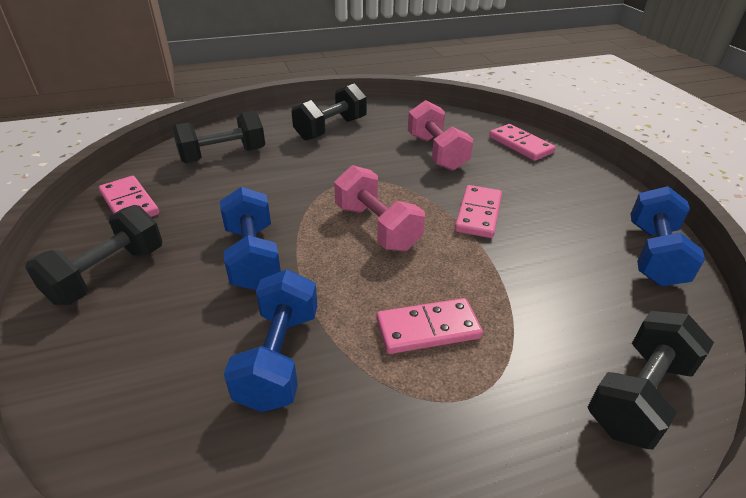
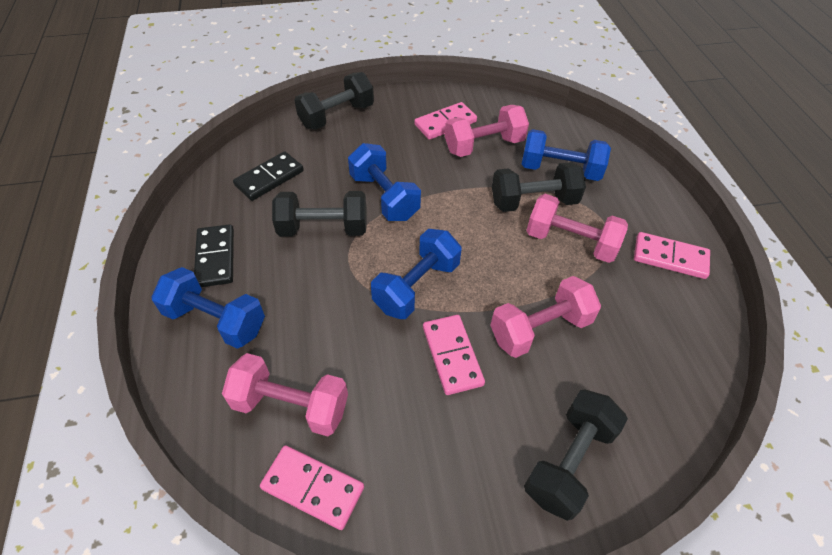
black domino: 0 -> 2
blue dumbbell: 3 -> 4
pink dumbbell: 2 -> 4

